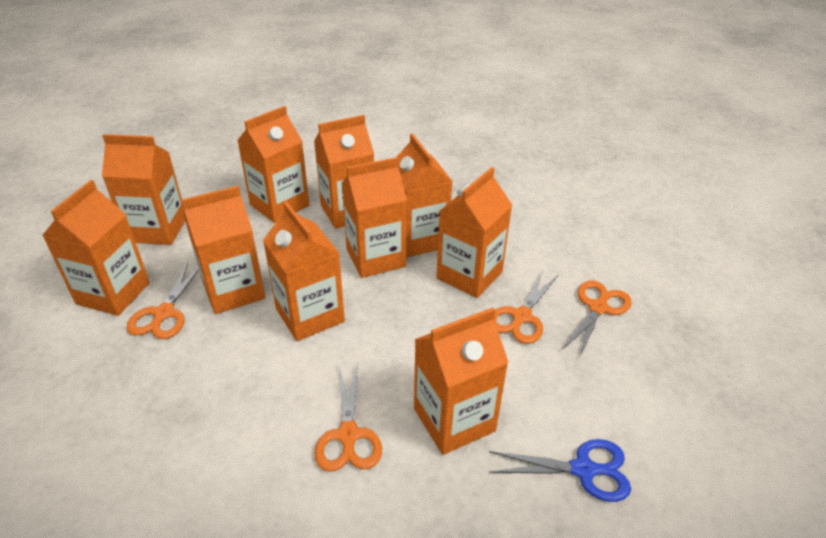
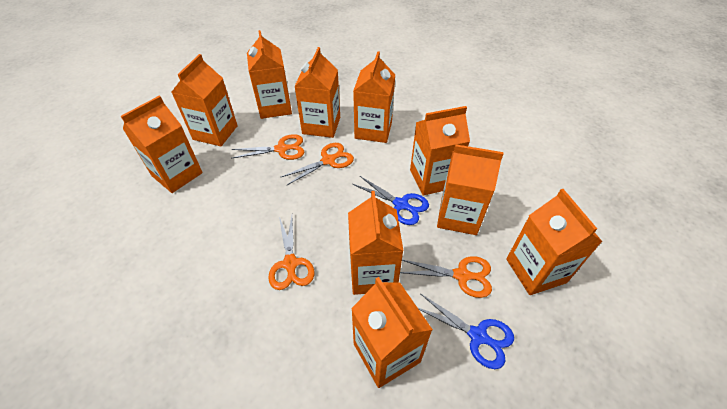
blue scissors: 1 -> 2

